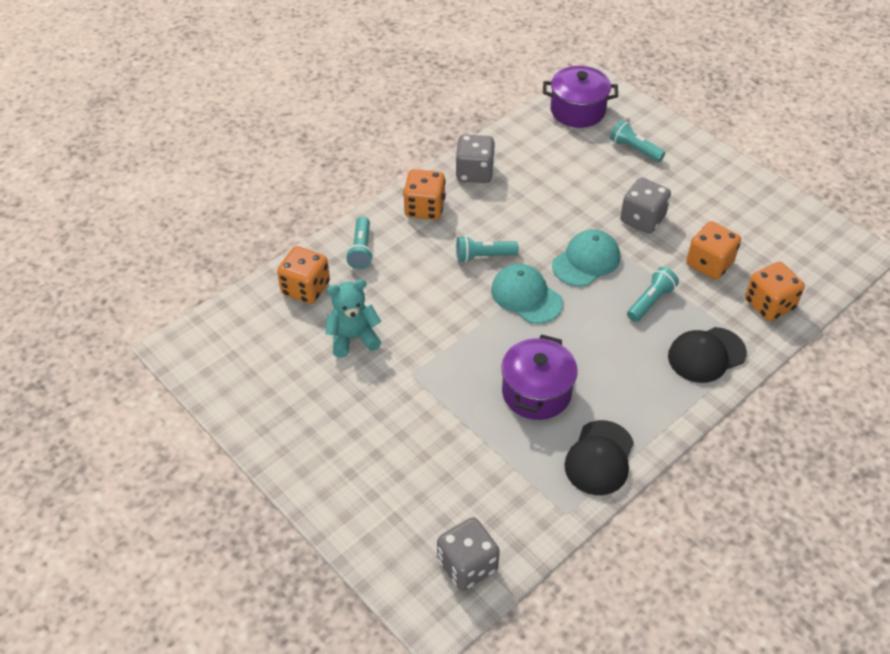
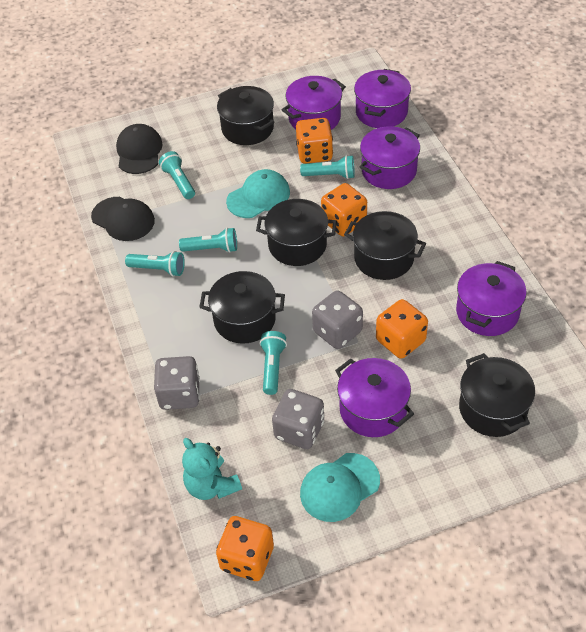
black pot: 0 -> 5
purple pot: 2 -> 5
turquoise flashlight: 4 -> 5

